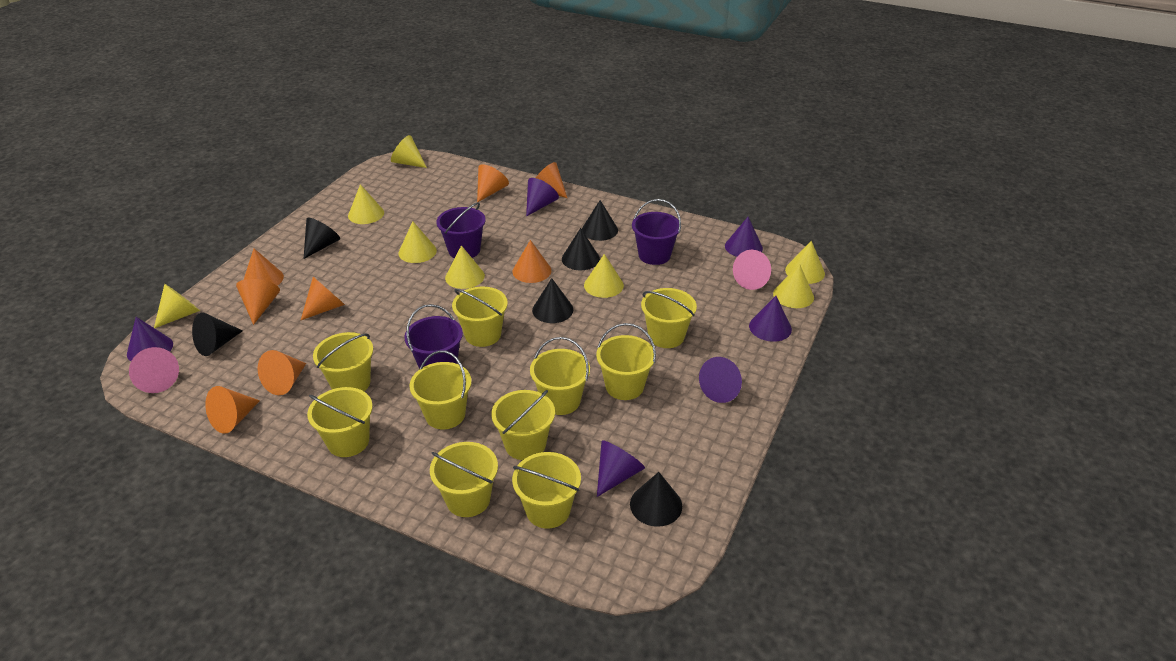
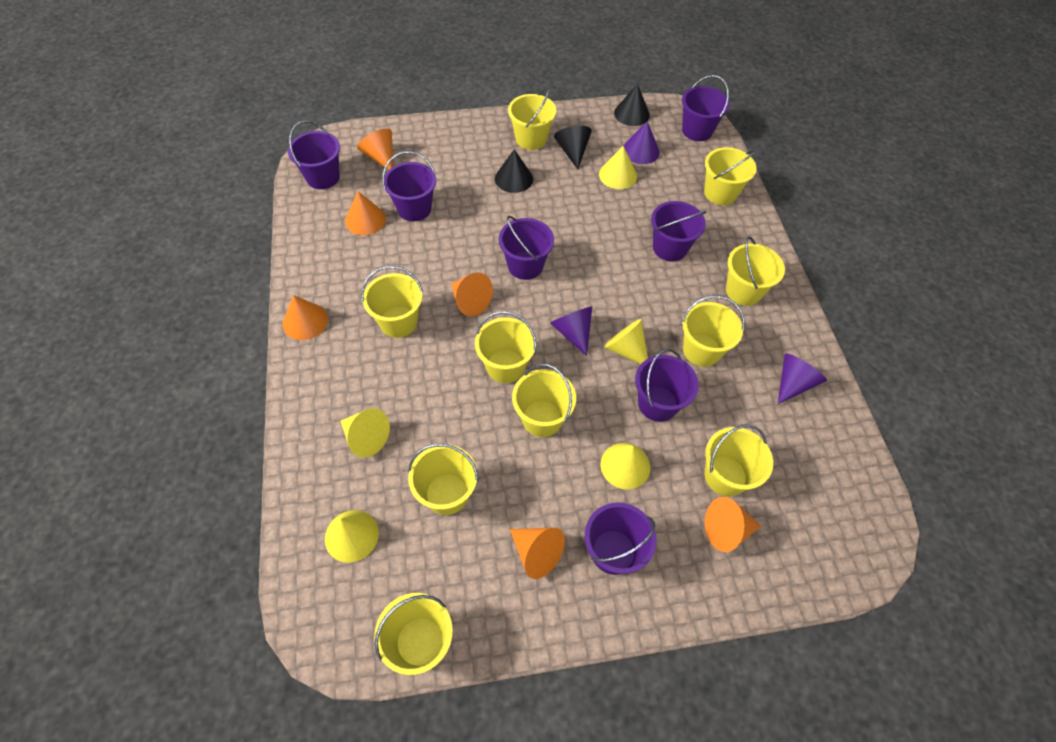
black cone: 6 -> 3
orange cone: 8 -> 6
pink cone: 2 -> 0
purple bucket: 3 -> 7
purple cone: 6 -> 3
yellow cone: 8 -> 5

